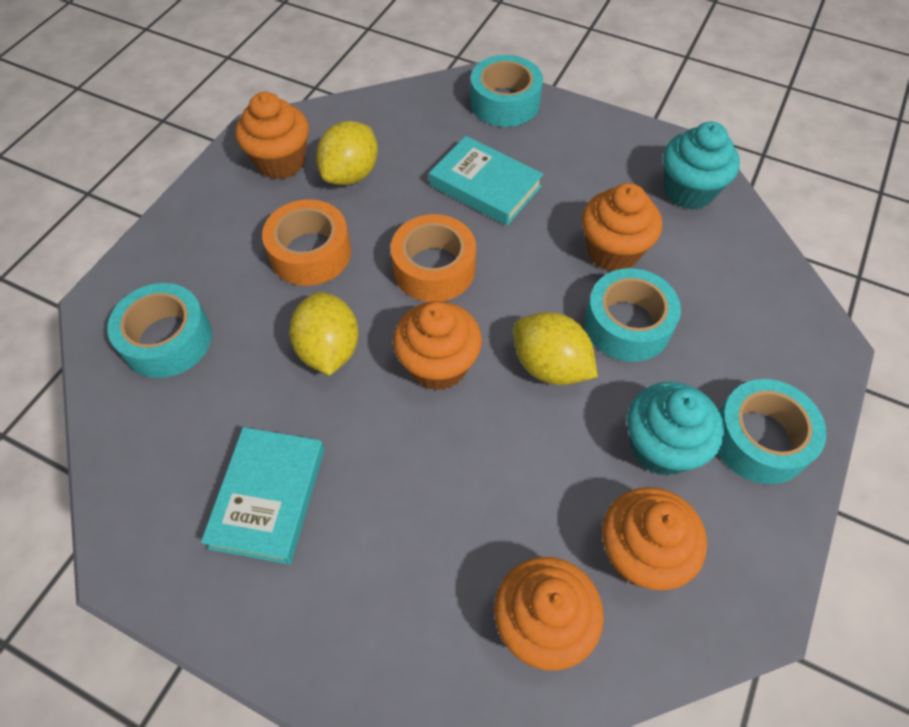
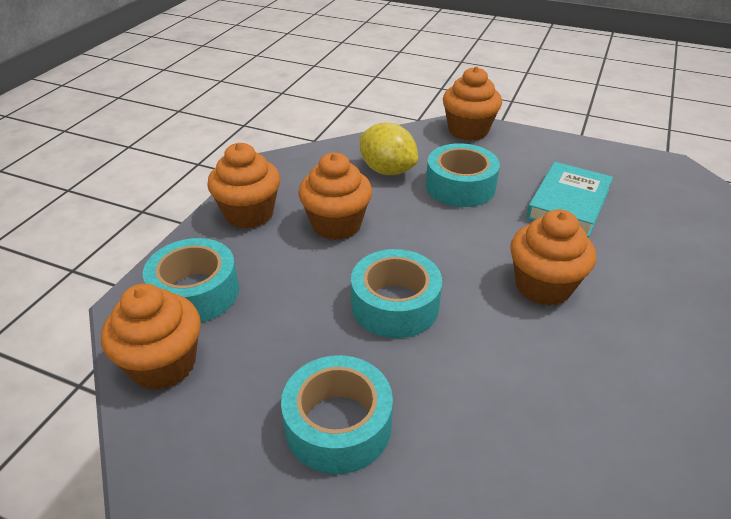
orange tape: 2 -> 0
turquoise book: 2 -> 1
turquoise cupcake: 2 -> 0
yellow lemon: 3 -> 1

